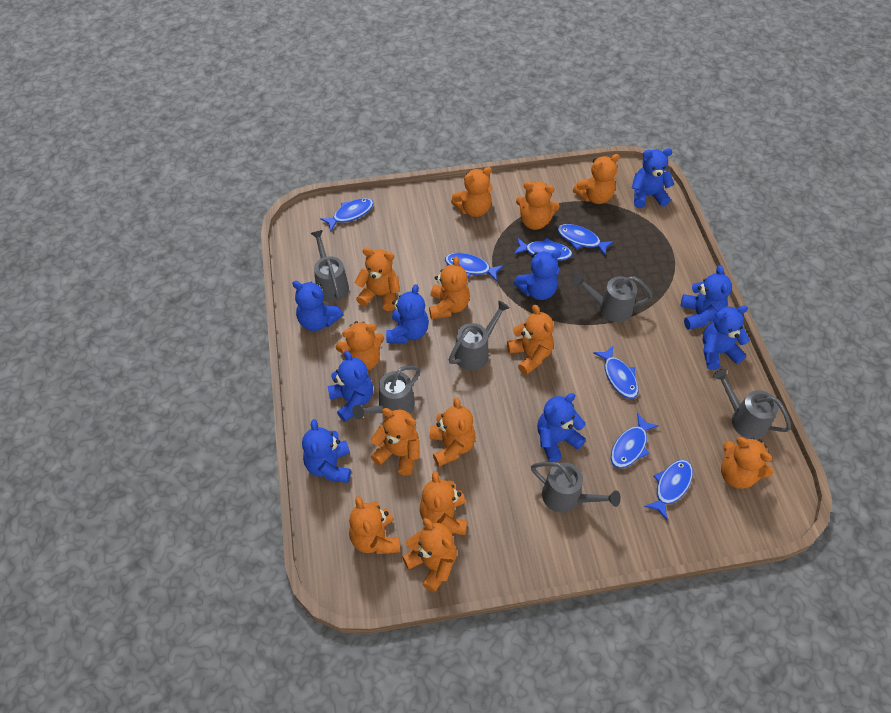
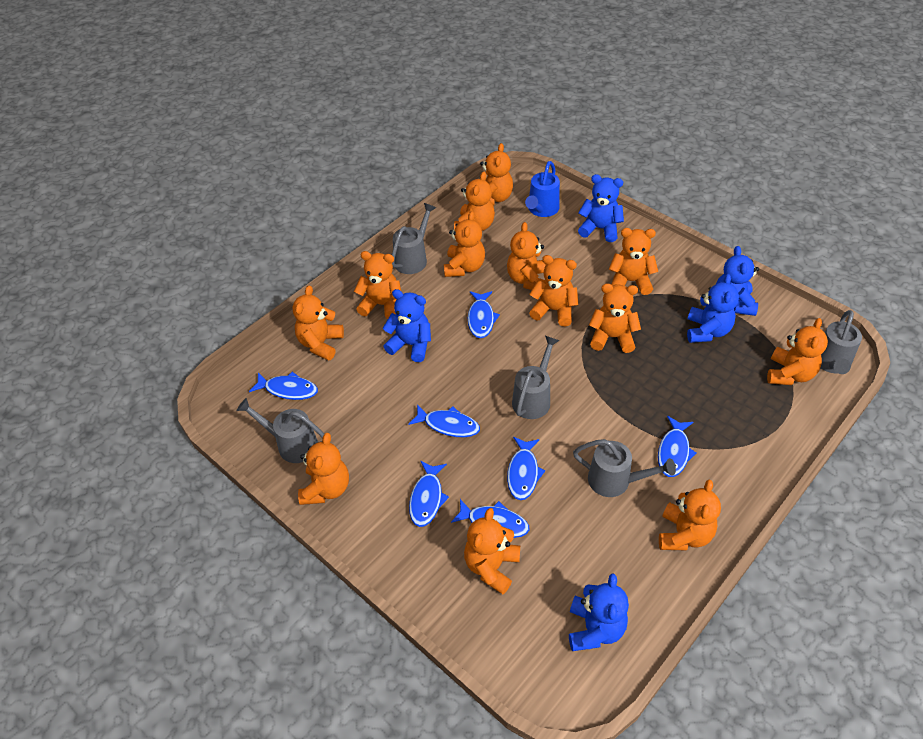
blue teddy bear: 9 -> 5
blue watering can: 0 -> 1
grey watering can: 6 -> 5

